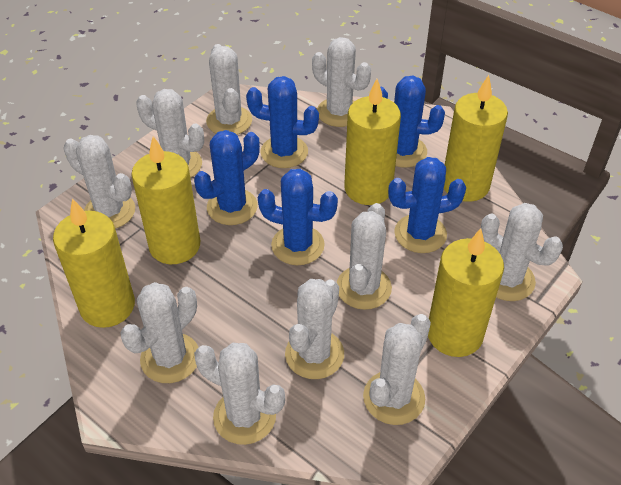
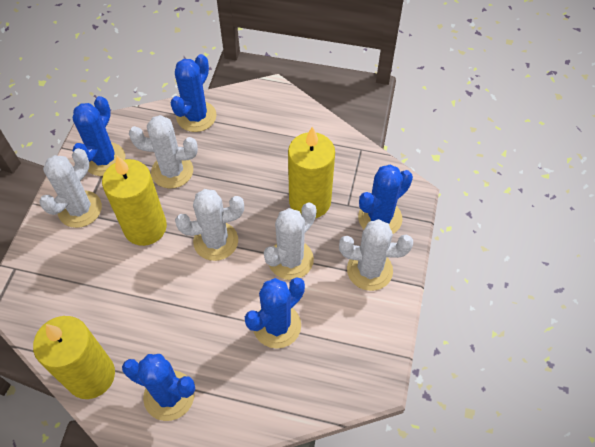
white cactus: 10 -> 5
yellow candle: 5 -> 3

